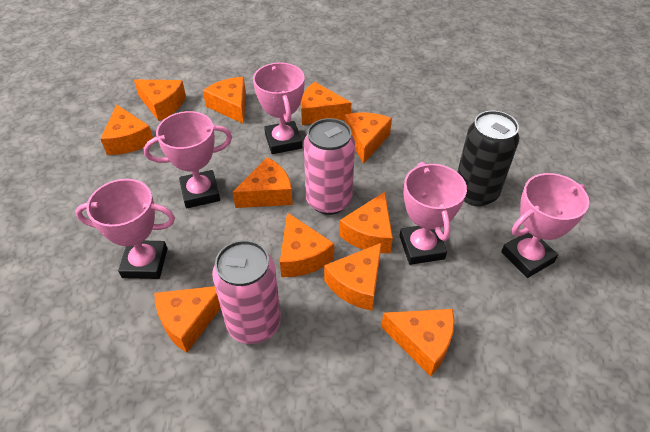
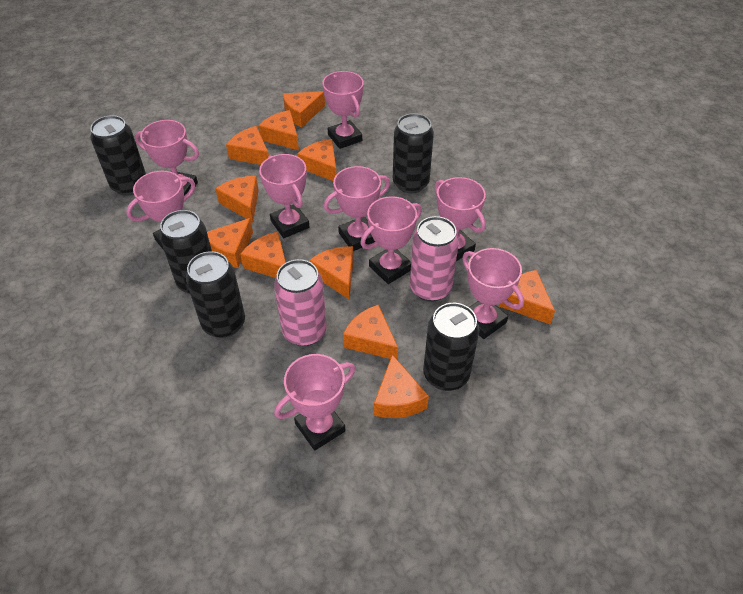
black can: 1 -> 5
pink trophy: 5 -> 9

